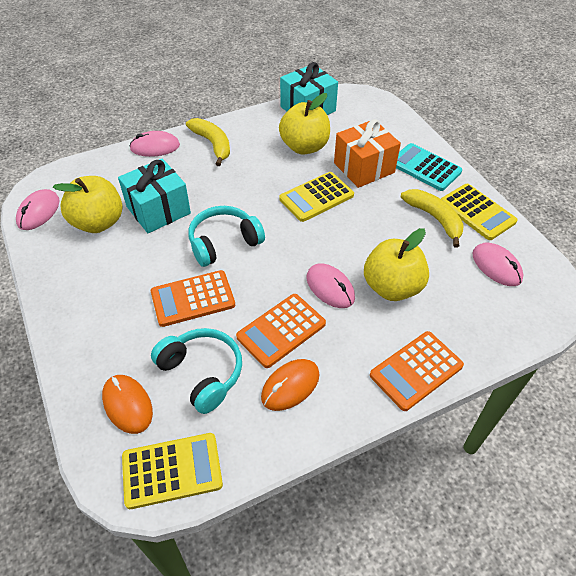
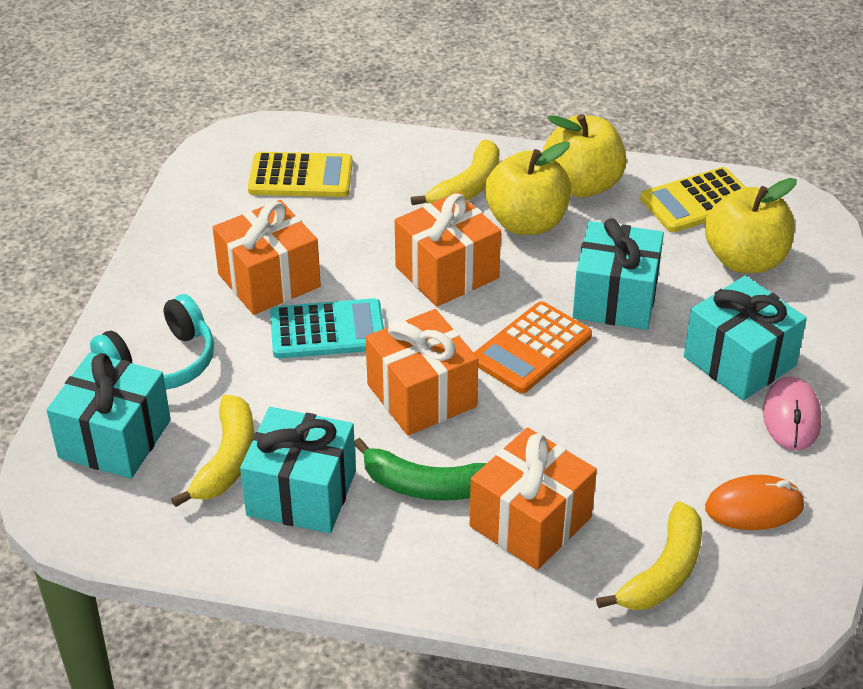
green banana: 0 -> 1
orange calculator: 3 -> 1
orange gift: 1 -> 4
orange mouse: 2 -> 1
pink mouse: 4 -> 1
turquoise gift: 2 -> 4
turquoise headphones: 2 -> 1
yellow banana: 2 -> 3
yellow calculator: 3 -> 2

